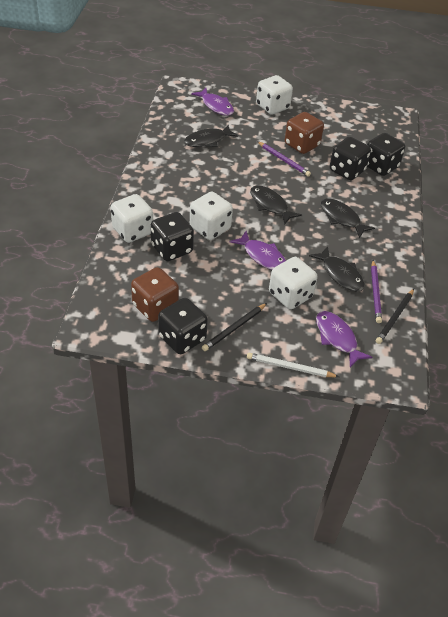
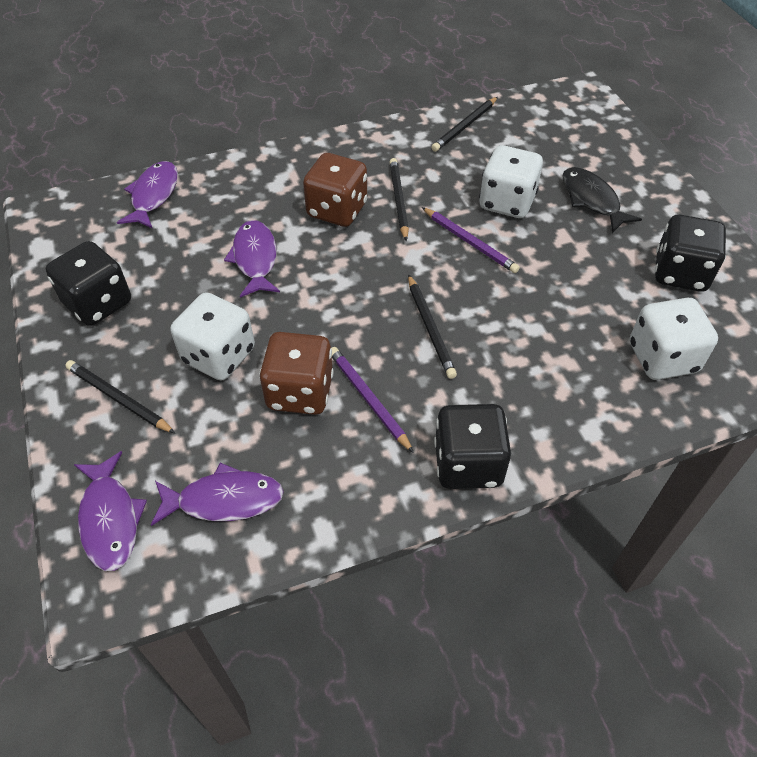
black dice: 4 -> 3
black fish: 4 -> 1
black pencil: 2 -> 4
purple fish: 3 -> 4
white dice: 4 -> 3
white pencil: 1 -> 0

